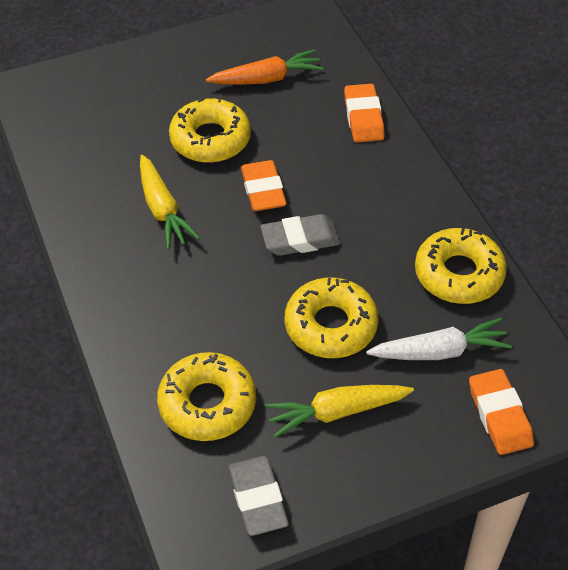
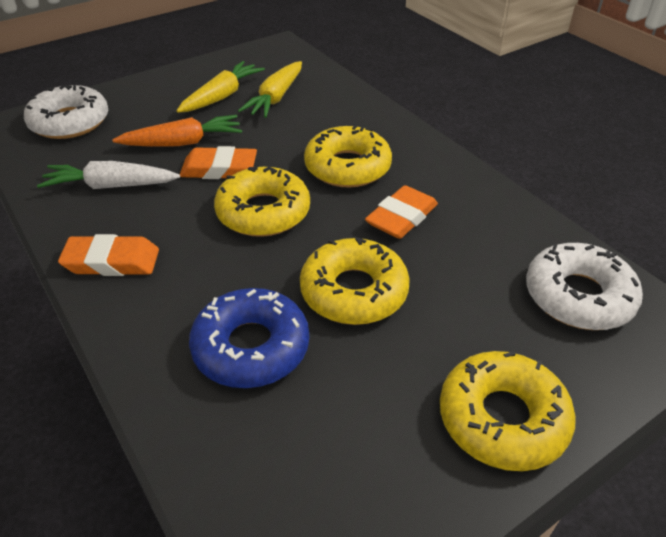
blue donut: 0 -> 1
grey eraser: 2 -> 0
white donut: 0 -> 2

